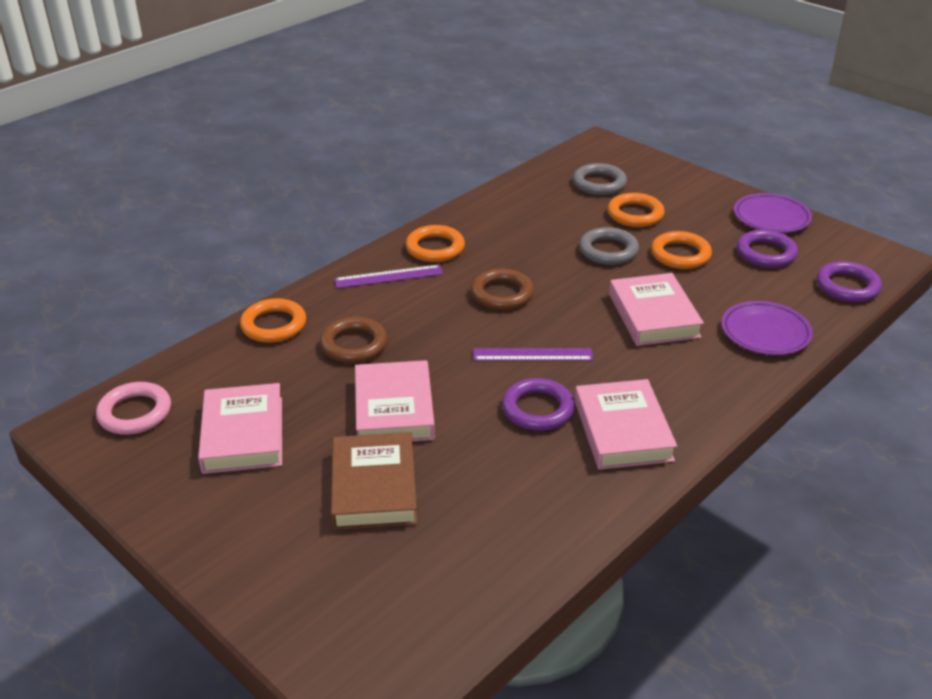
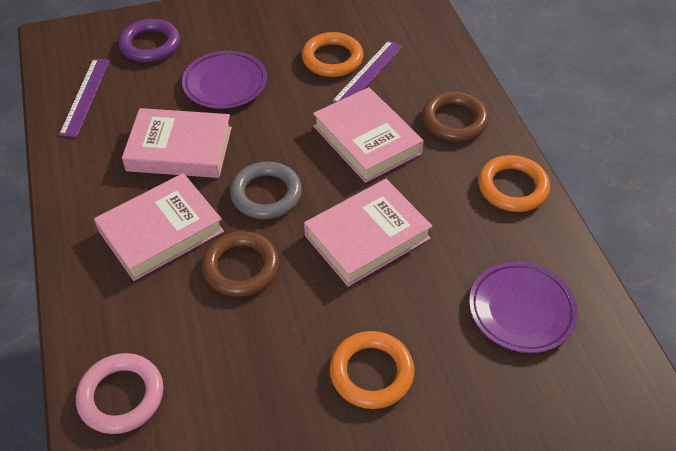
brown book: 1 -> 0
grey ring: 2 -> 1
orange ring: 4 -> 3
purple ring: 3 -> 1

